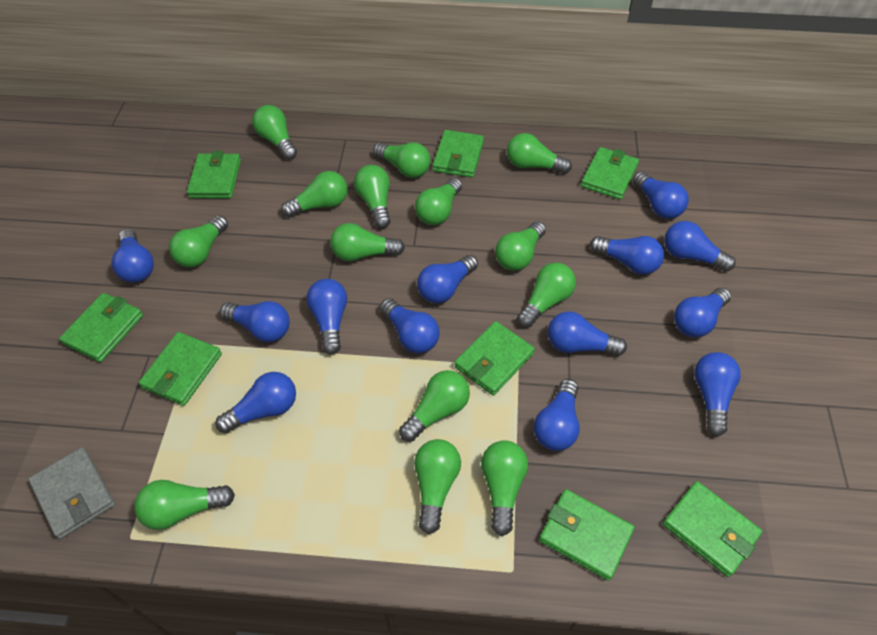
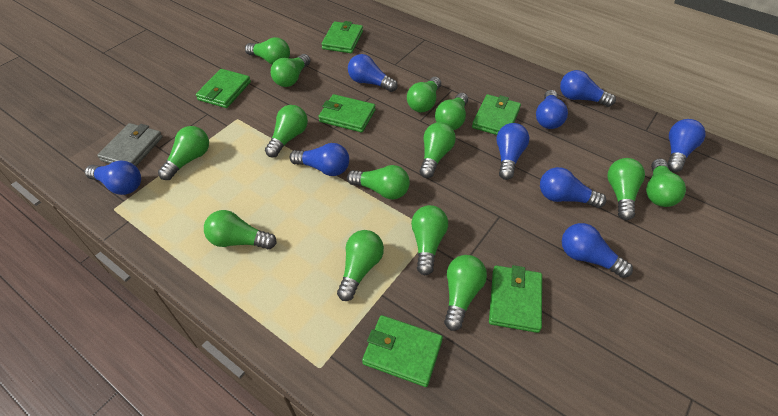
blue light bulb: 13 -> 9
green wallet: 8 -> 6

